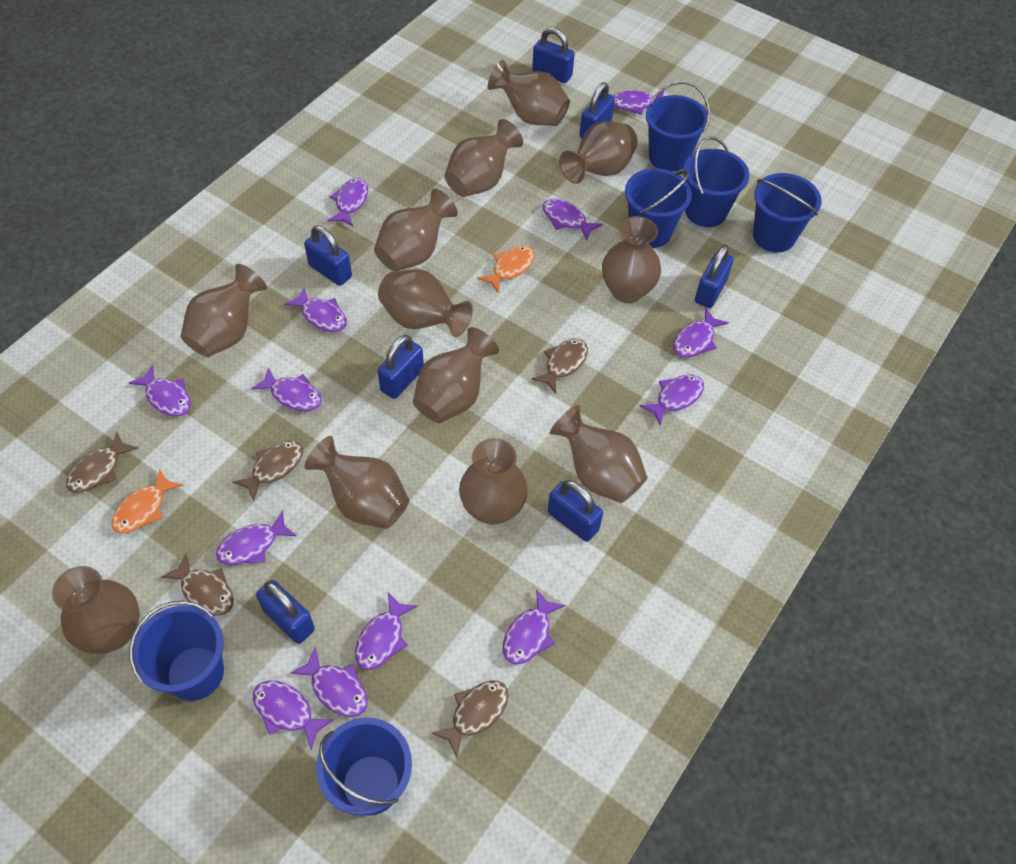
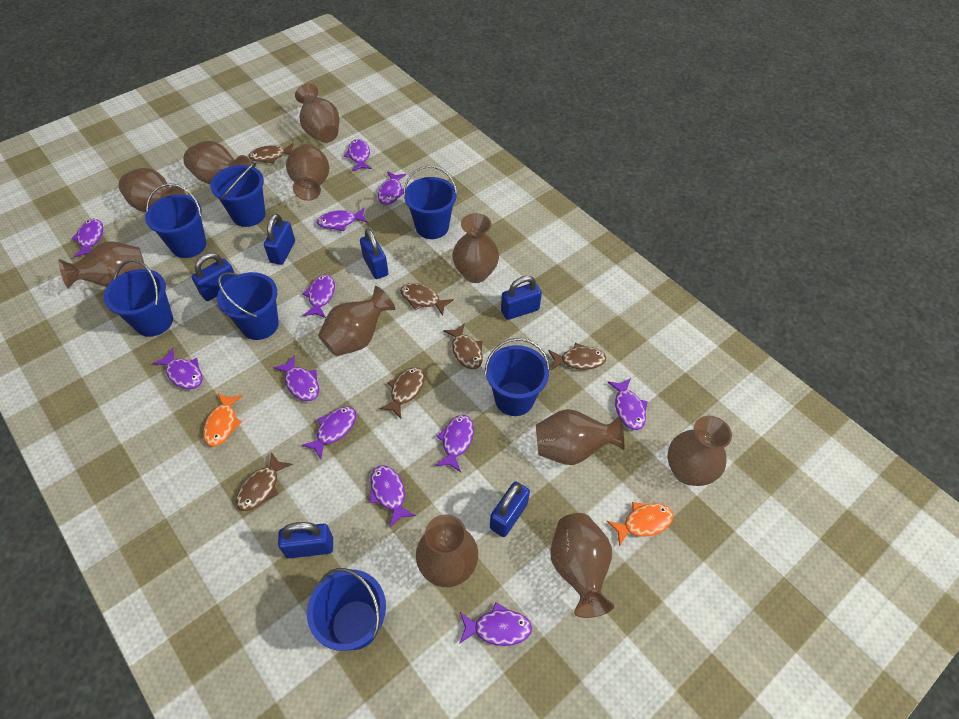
blue bucket: 6 -> 7
blue padlock: 7 -> 6
brown fish: 5 -> 6
brown vase: 12 -> 11
purple fish: 13 -> 12

